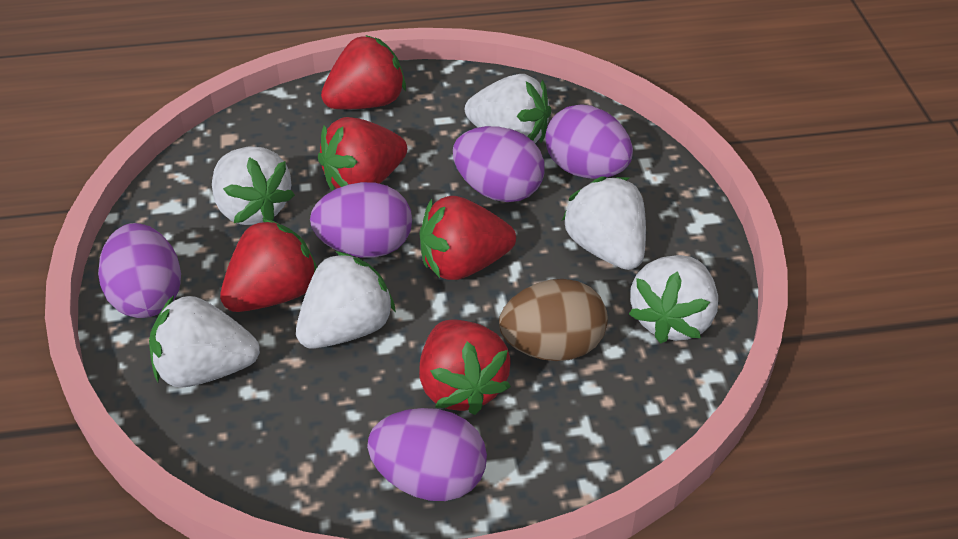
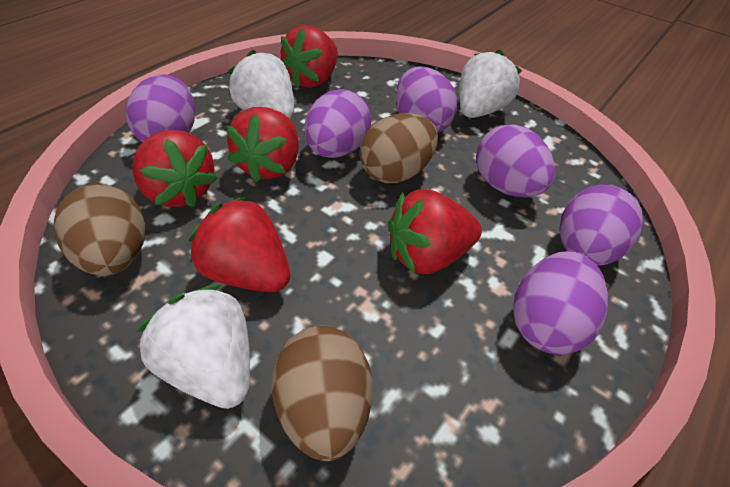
brown egg: 1 -> 3
purple egg: 5 -> 6
white strawberry: 6 -> 3

